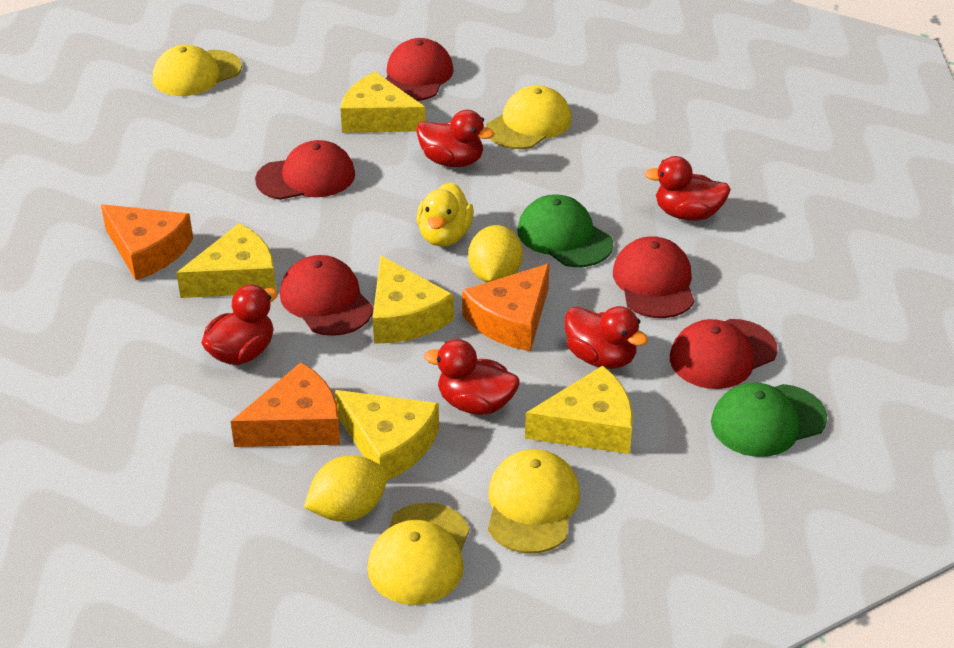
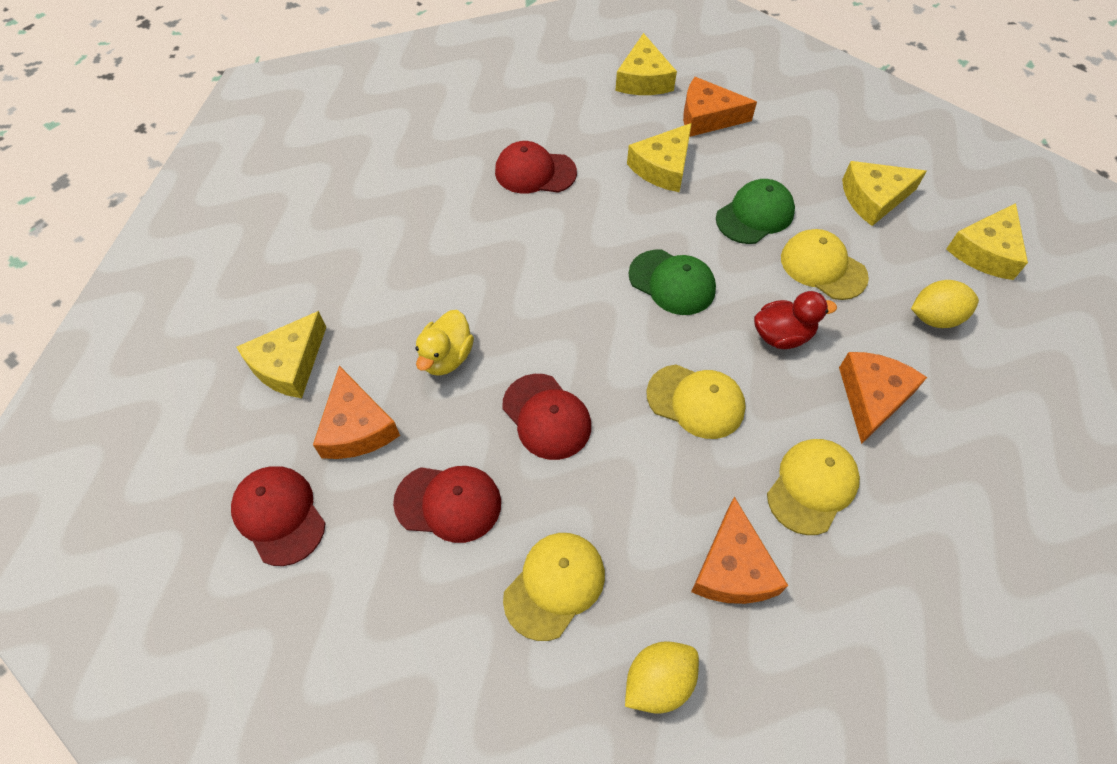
orange cheese: 3 -> 4
red cap: 5 -> 4
red duck: 5 -> 1

